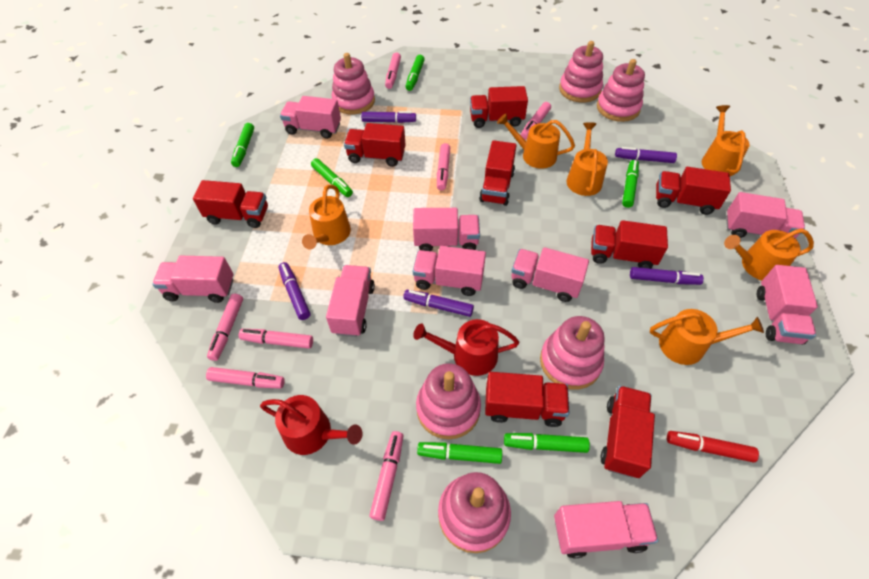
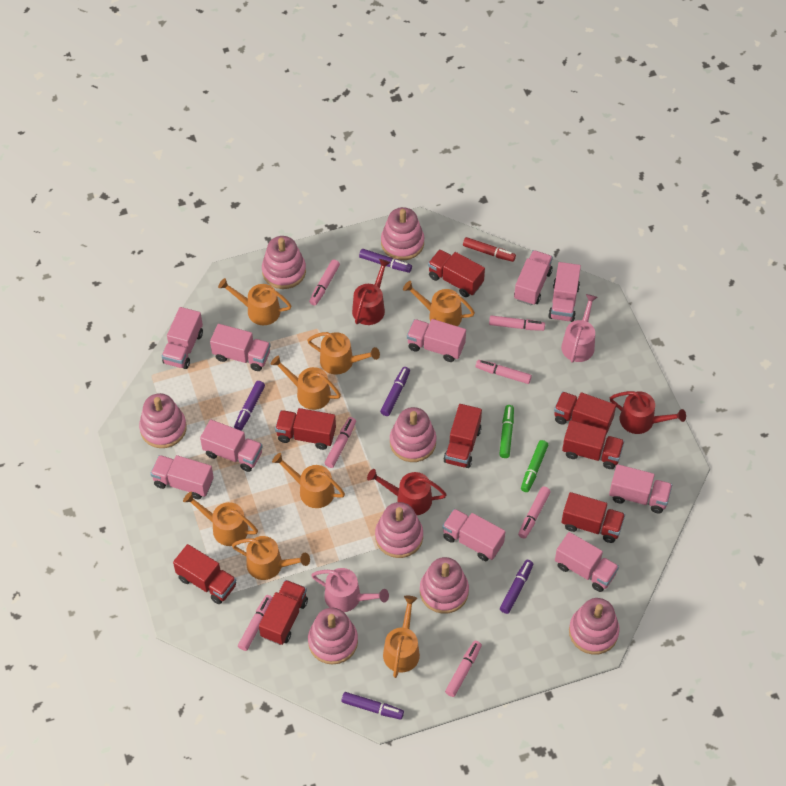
green marker: 6 -> 2
orange watering can: 6 -> 8
pink stacking toy: 6 -> 8
pink truck: 9 -> 10
pink watering can: 0 -> 2
red watering can: 2 -> 3

